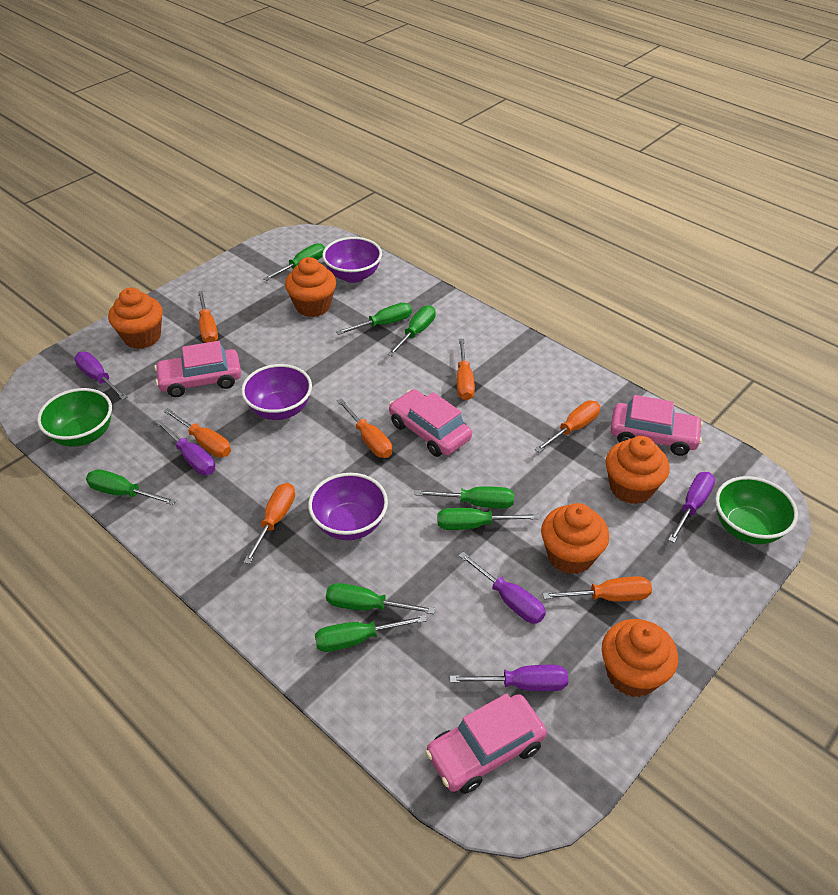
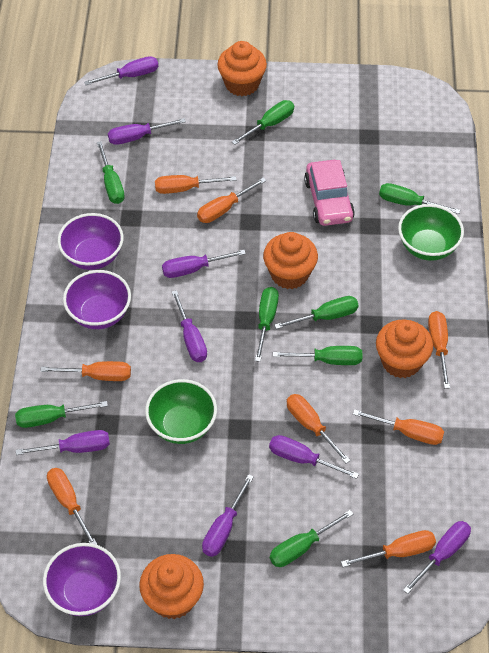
orange cupcake: 5 -> 4
orange screwdriver: 7 -> 8
pink car: 4 -> 1
purple screwdriver: 5 -> 8

